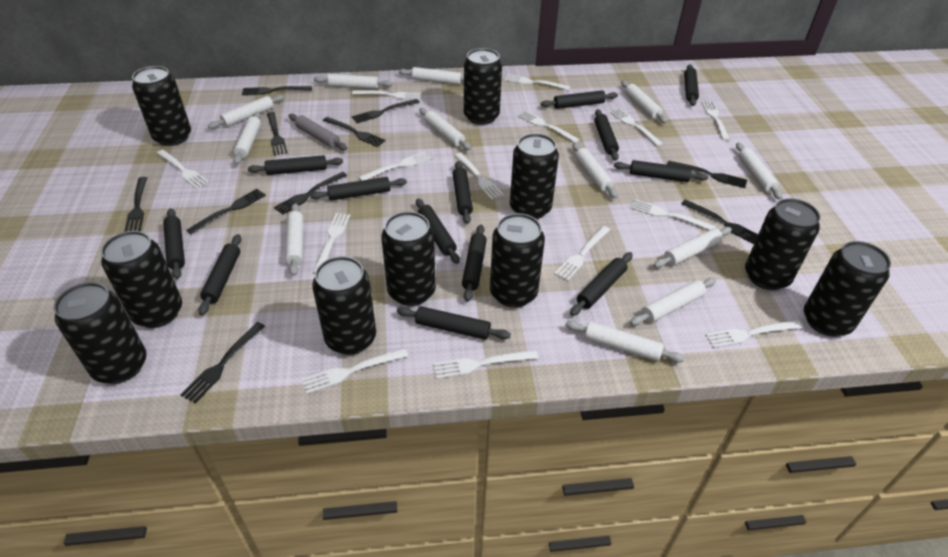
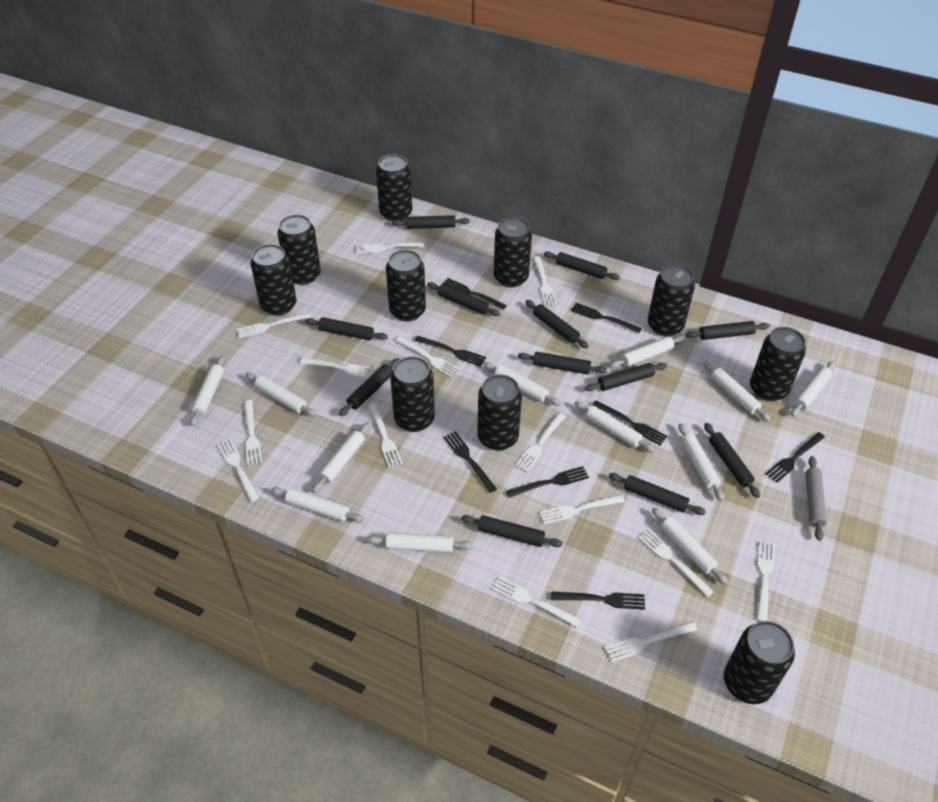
black fork: 10 -> 8
black rolling pin: 13 -> 12

